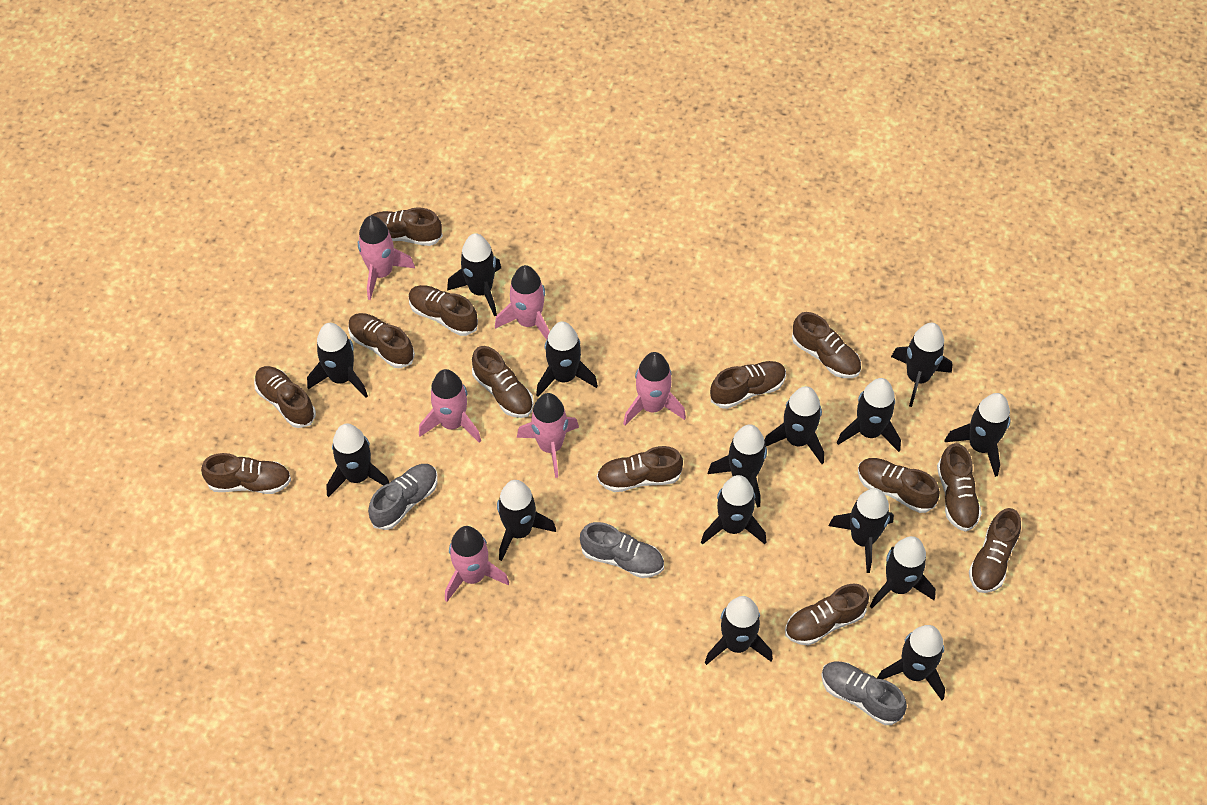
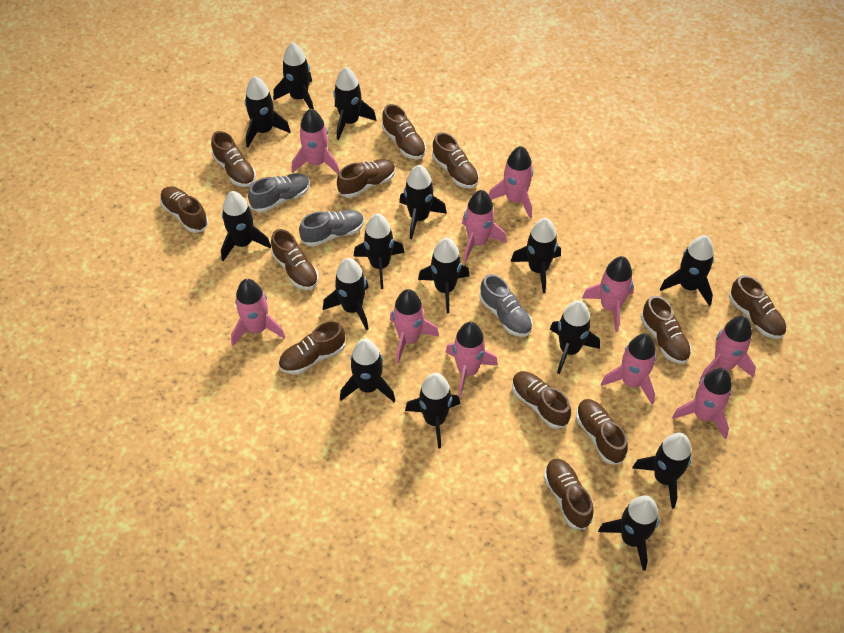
brown shoe: 13 -> 12
pink rocket: 6 -> 10

